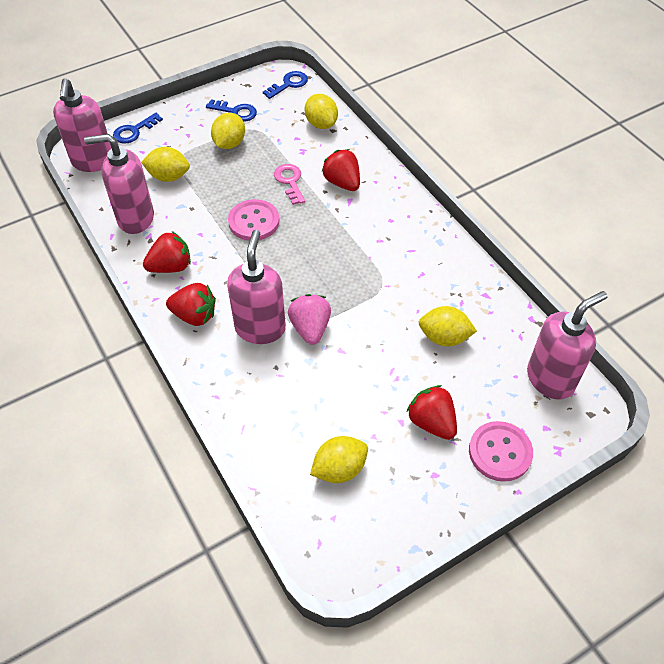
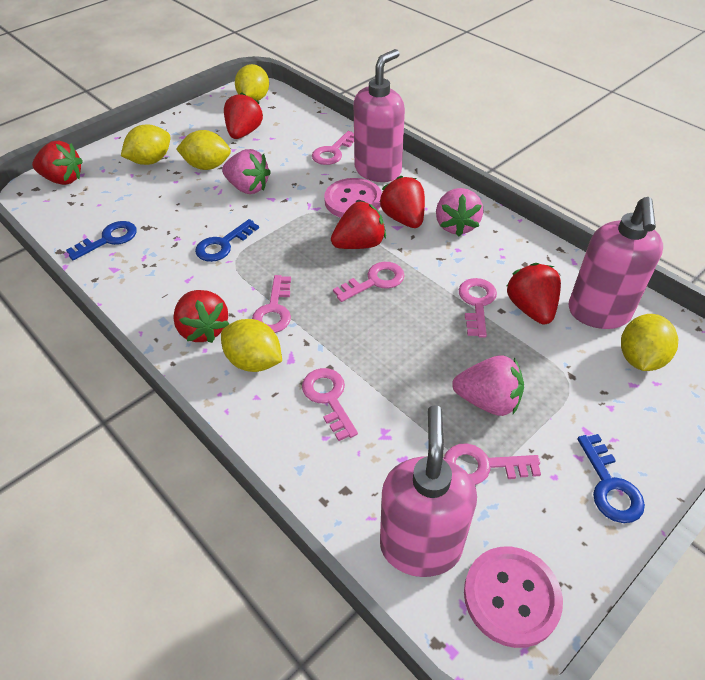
pink key: 1 -> 6
pink soap dispenser: 4 -> 3
pink strawberry: 1 -> 3
red strawberry: 4 -> 6

